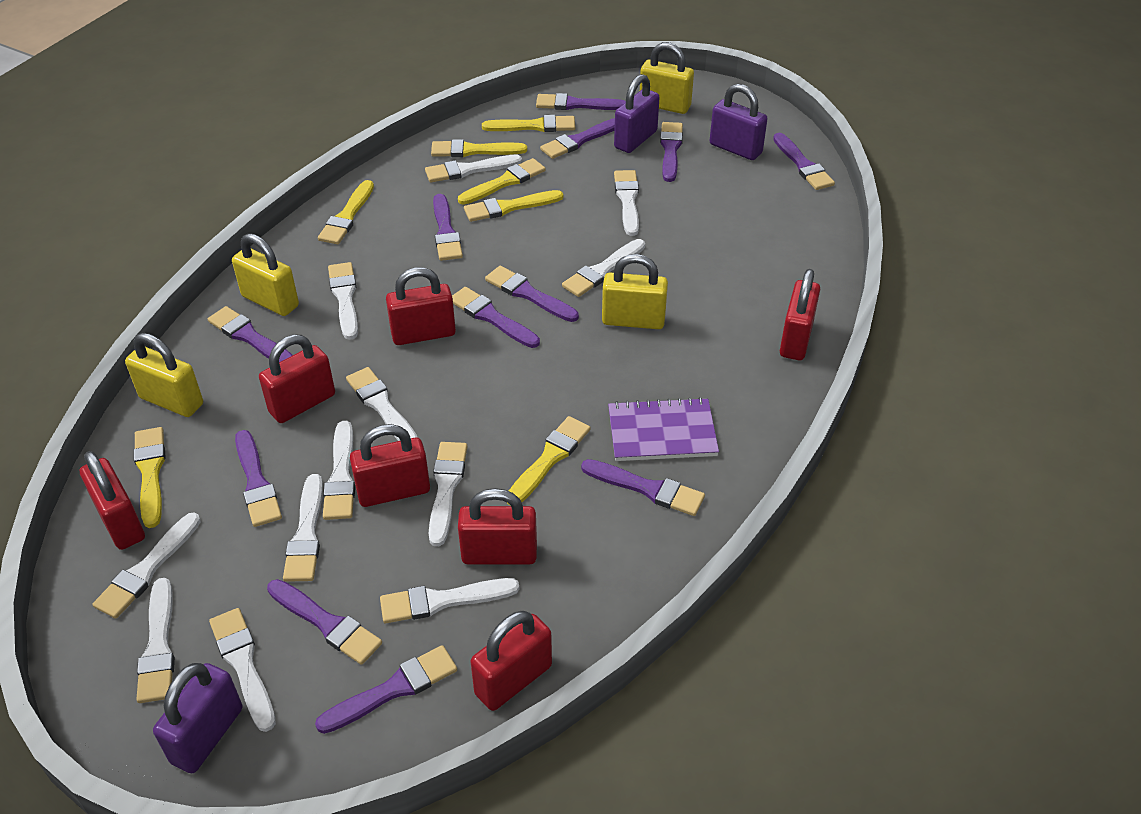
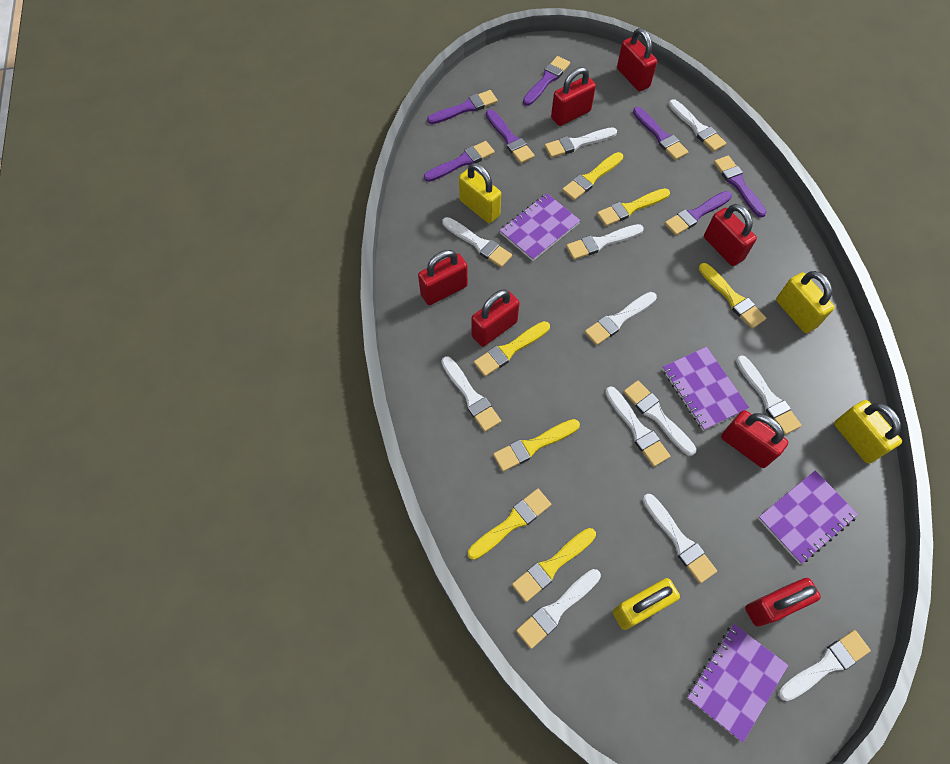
purple brush: 12 -> 7
purple notebook: 1 -> 4
purple padlock: 3 -> 0

